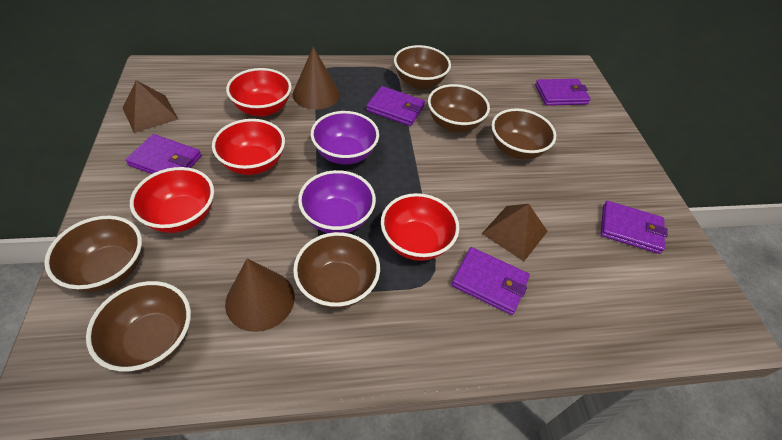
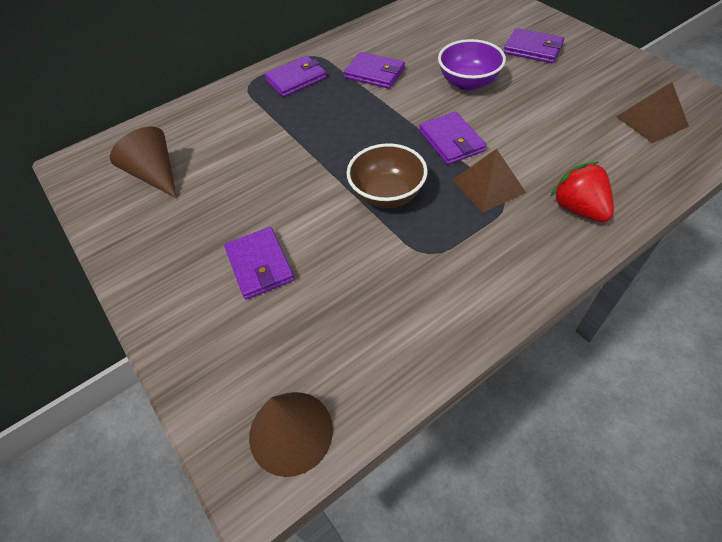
brown bowl: 6 -> 1
purple bowl: 2 -> 1
red bowl: 4 -> 0
red strawberry: 0 -> 1

